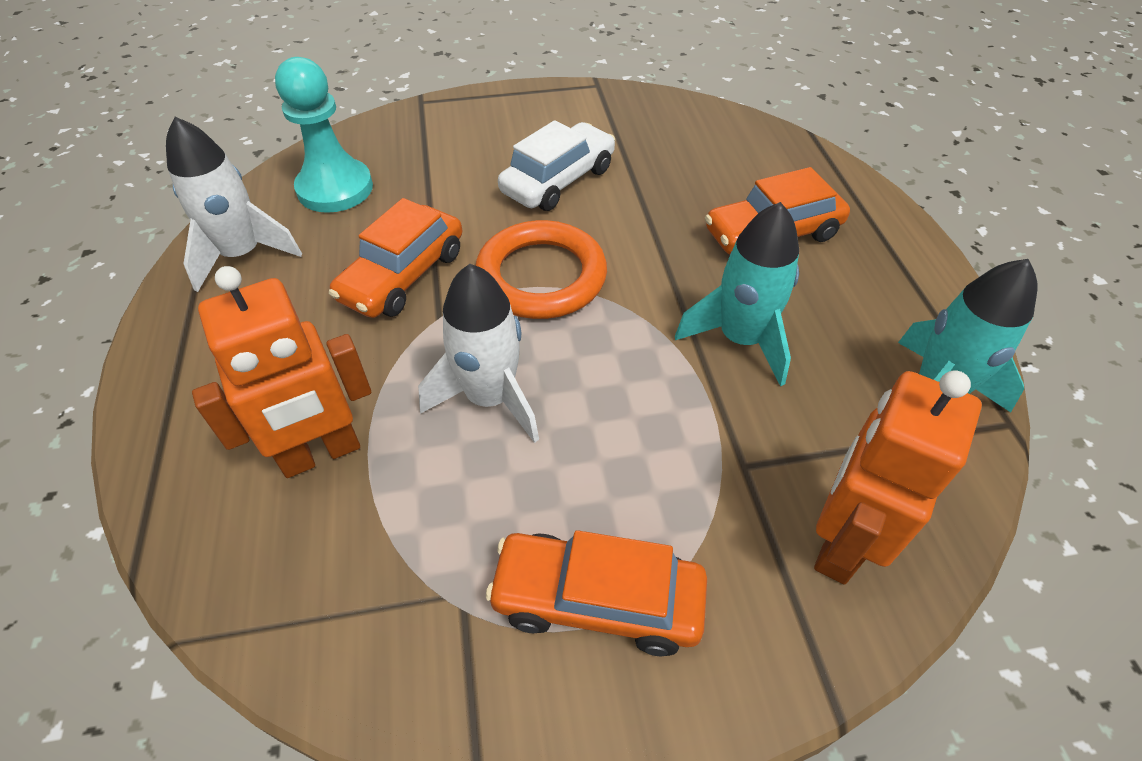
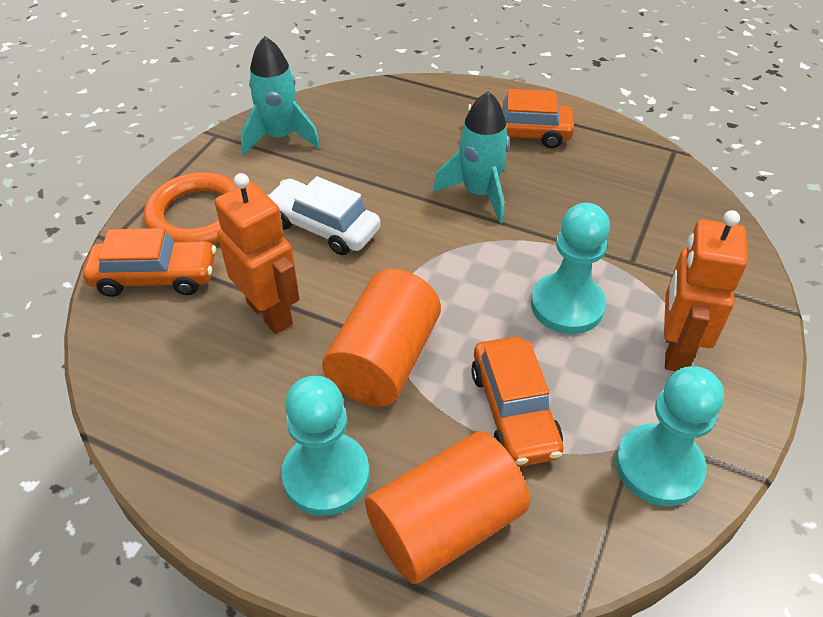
orange cylinder: 0 -> 2
turquoise pawn: 1 -> 3
white rocket: 2 -> 0

